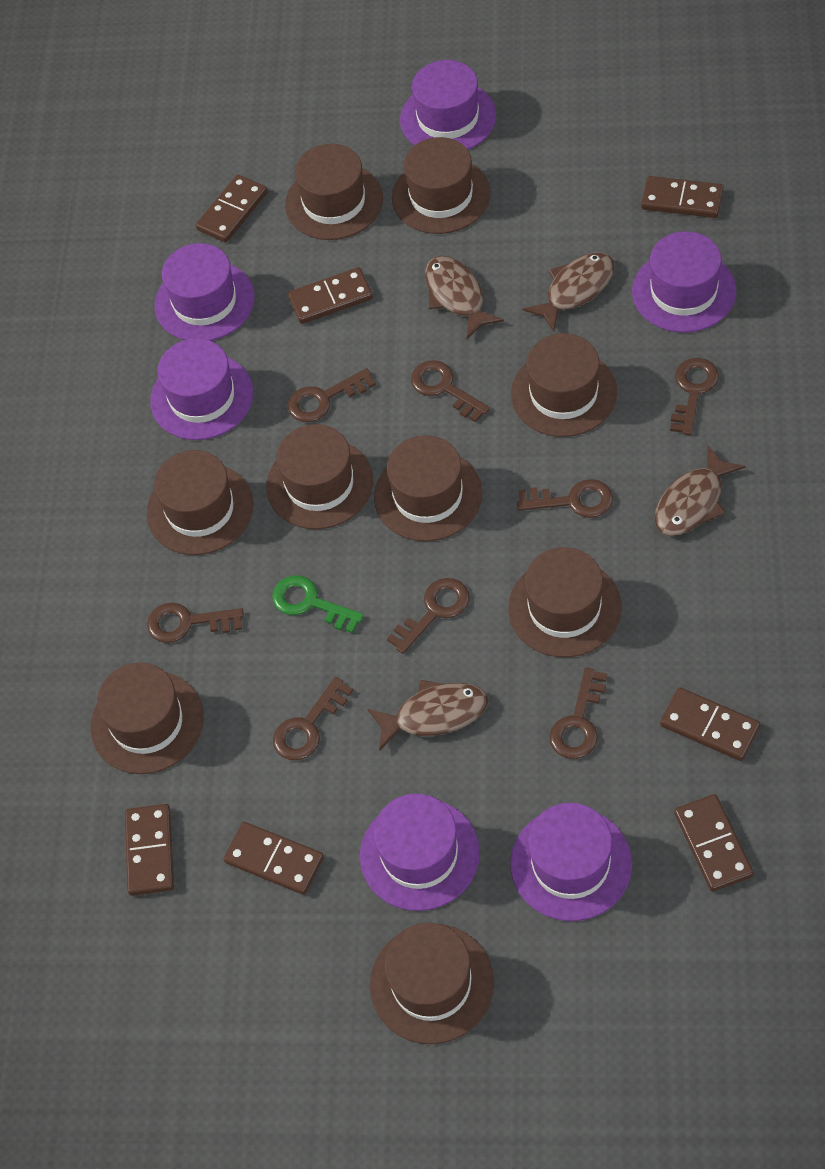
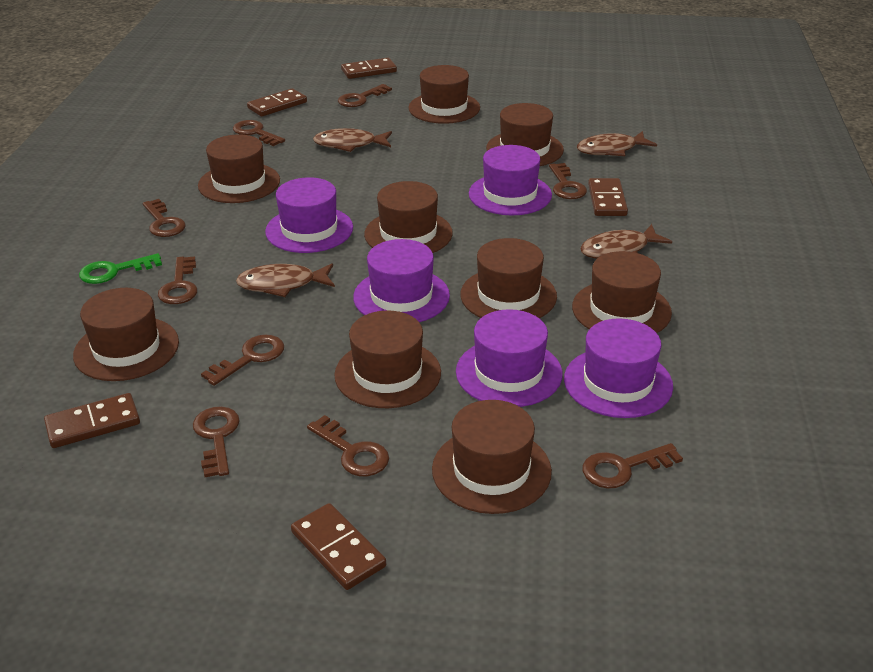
brown domino: 7 -> 5
brown key: 8 -> 9
purple hat: 6 -> 5

